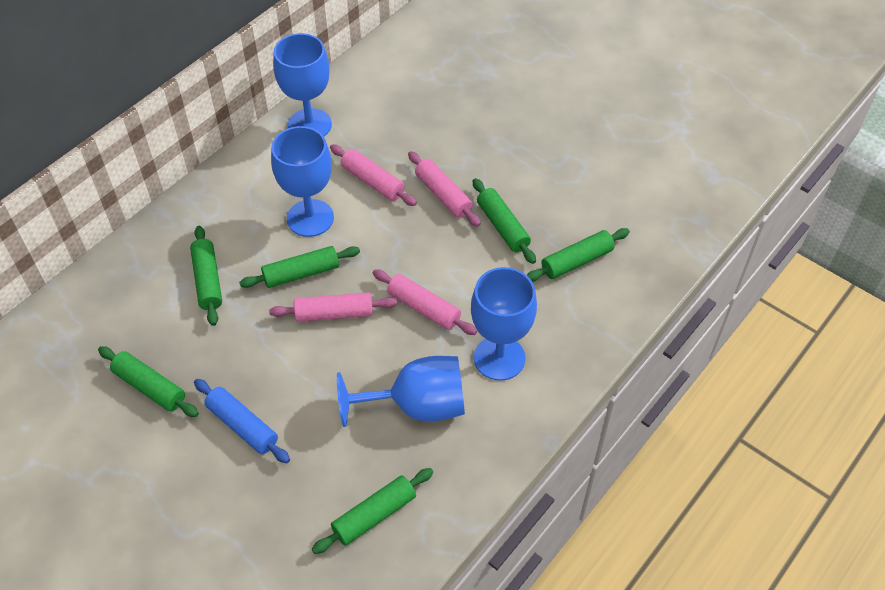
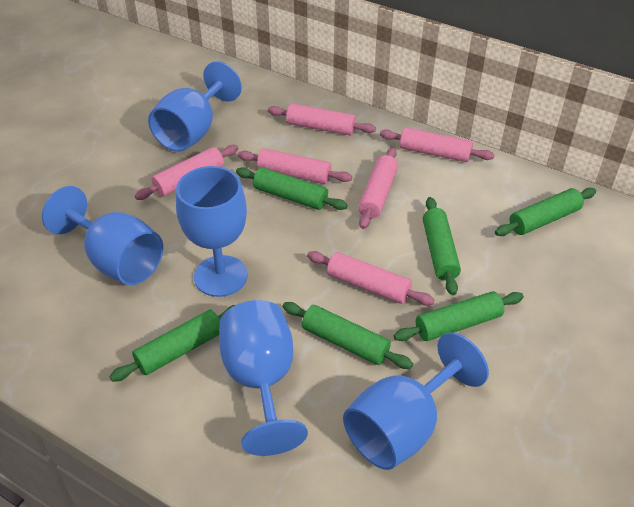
blue goblet: 4 -> 5
blue rolling pin: 1 -> 0
pink rolling pin: 4 -> 6

